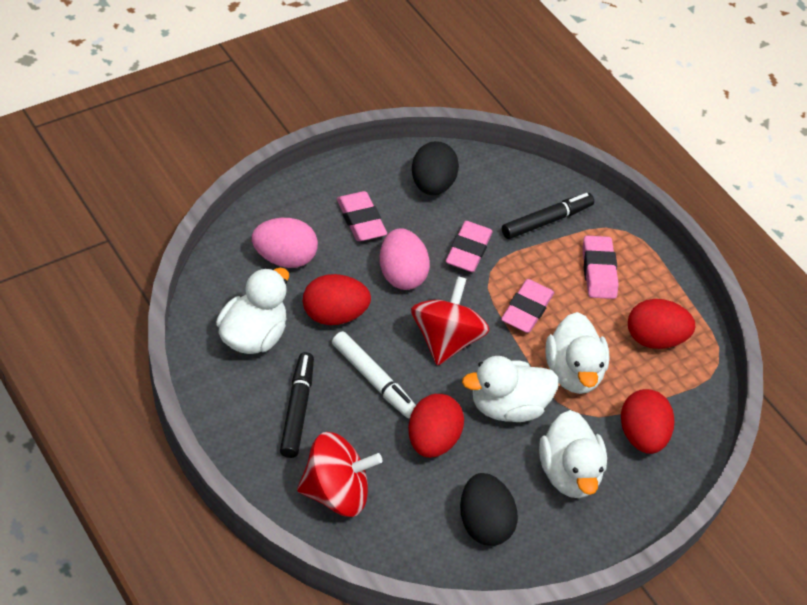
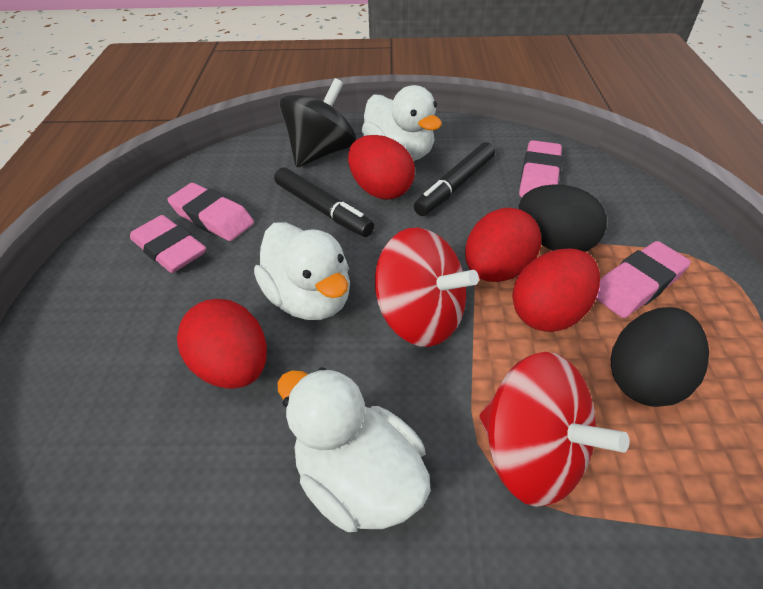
black spinning top: 0 -> 1
pink egg: 2 -> 0
white duck: 4 -> 3
white marker: 1 -> 0

